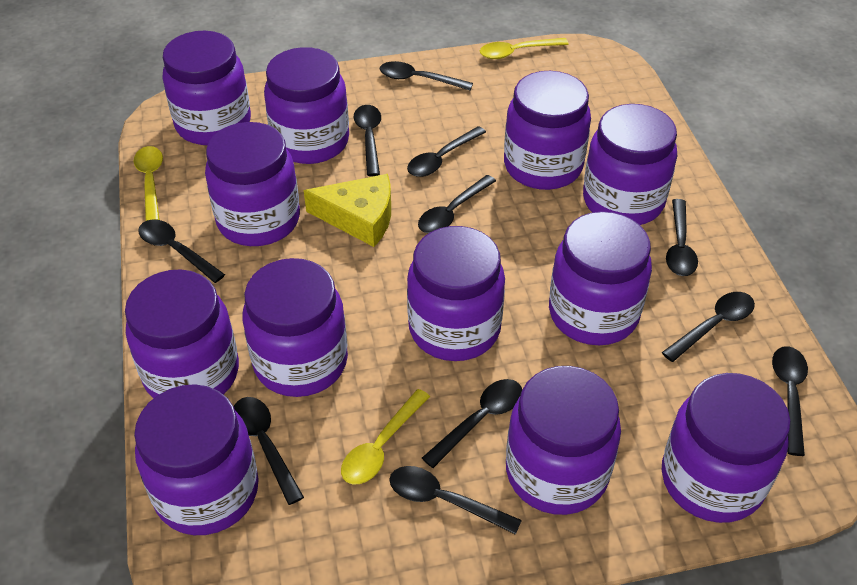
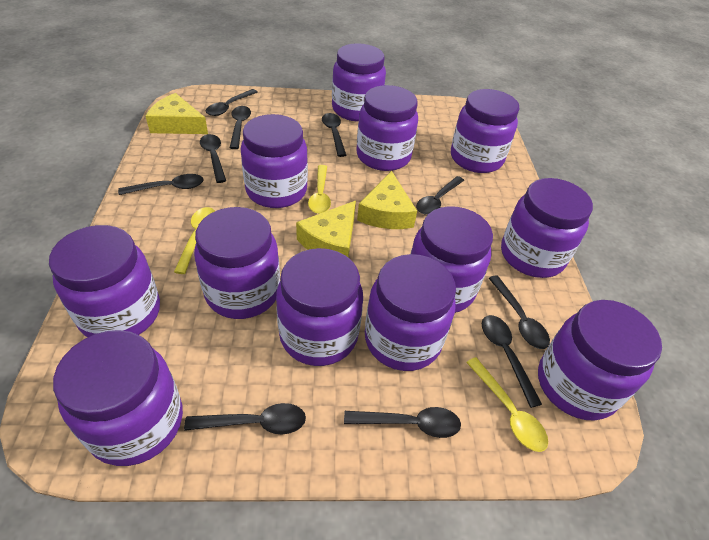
black spoon: 11 -> 10
yellow cheese: 1 -> 3

